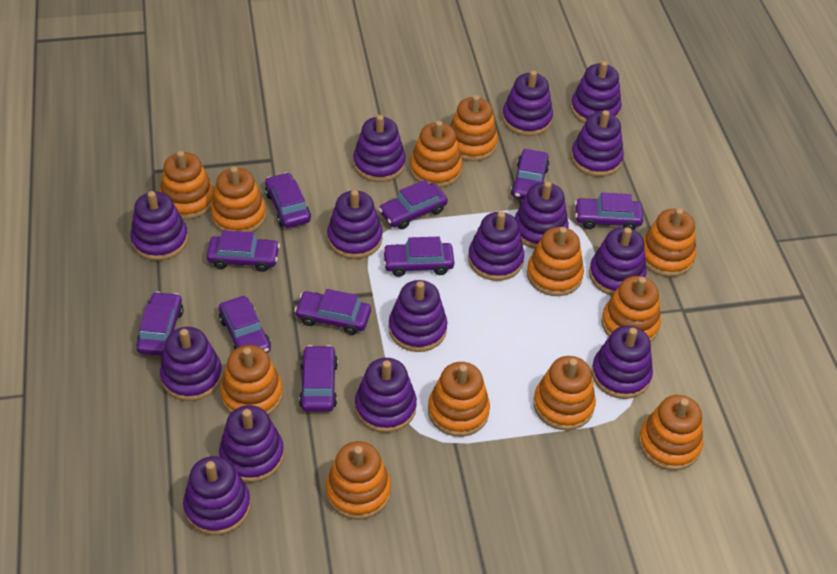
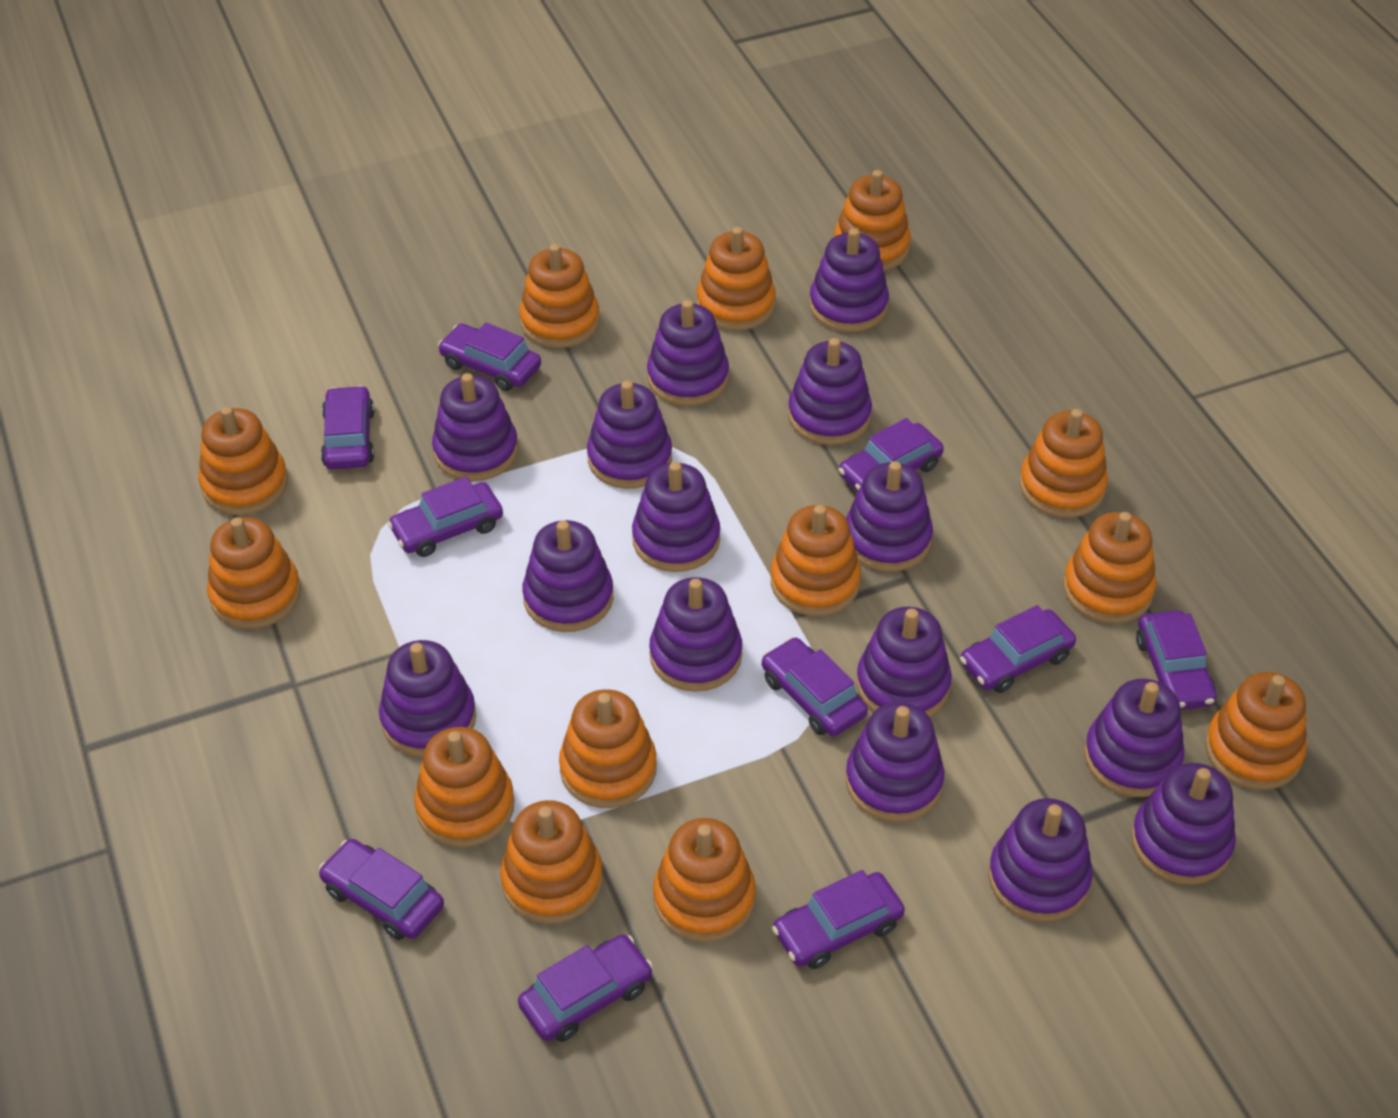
orange stacking toy: 12 -> 13

